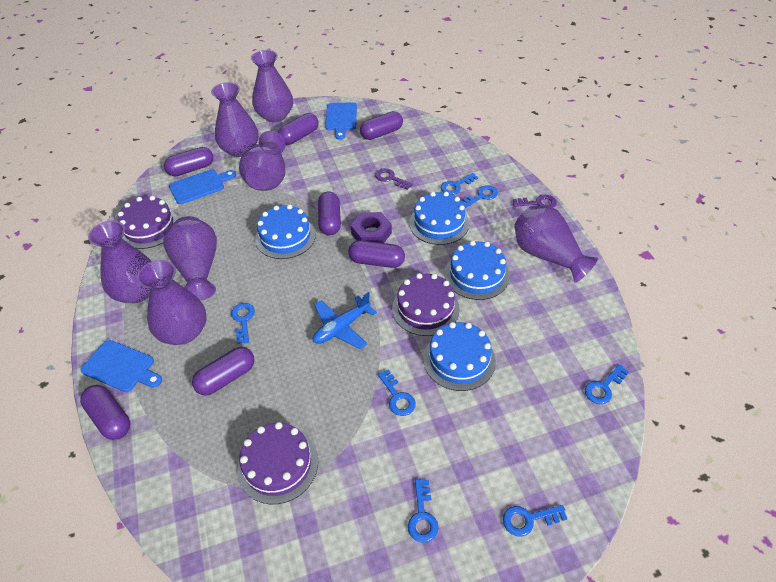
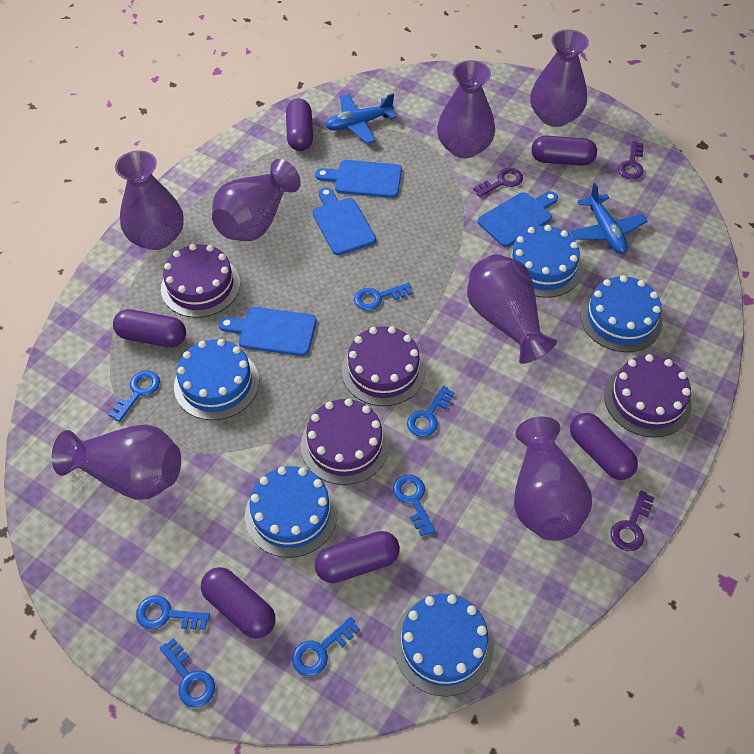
blue cake: 4 -> 5
blue cutting board: 3 -> 4
blue plane: 1 -> 2
purple cake: 3 -> 4
purple capsule: 7 -> 6
purple key: 2 -> 3
purple nut: 1 -> 0

